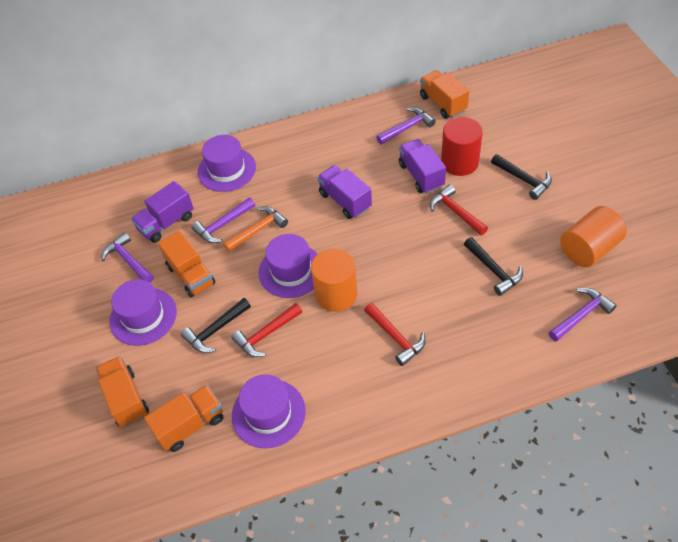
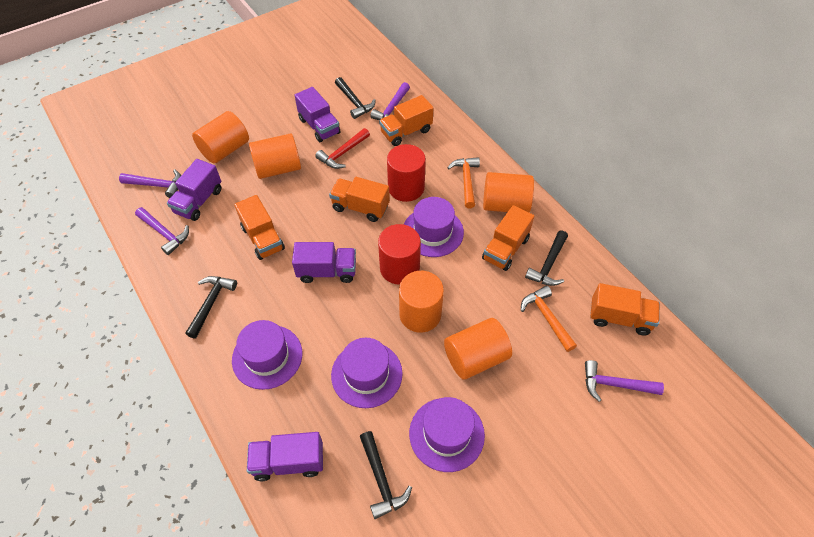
black hammer: 3 -> 4
orange cylinder: 2 -> 5
orange hammer: 1 -> 2
orange truck: 4 -> 5
purple truck: 3 -> 4
red cylinder: 1 -> 2
red hammer: 3 -> 1

